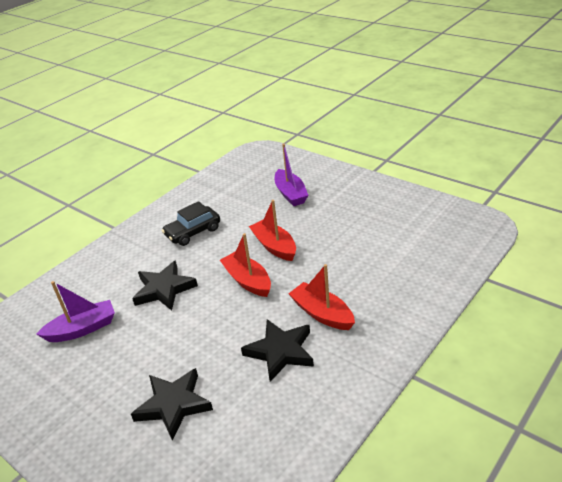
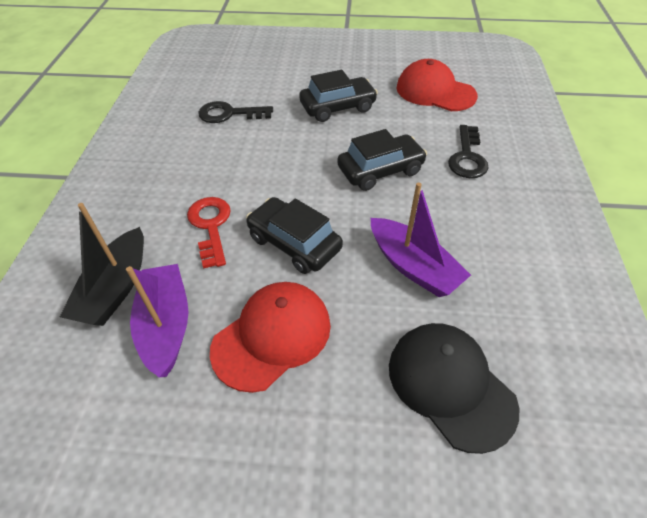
black boat: 0 -> 1
black cap: 0 -> 1
black car: 1 -> 3
black key: 0 -> 2
black star: 3 -> 0
red boat: 3 -> 0
red cap: 0 -> 2
red key: 0 -> 1

